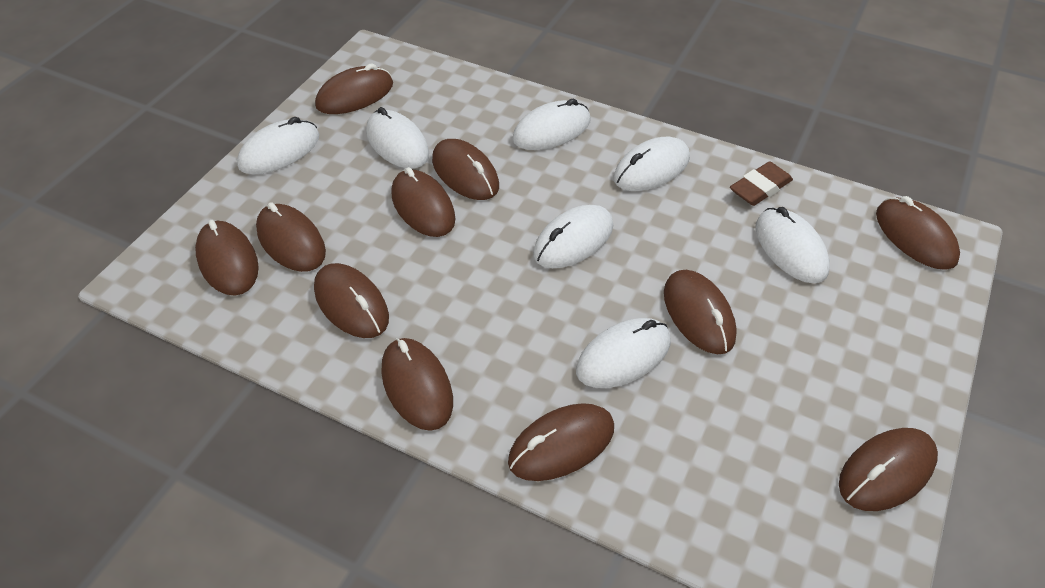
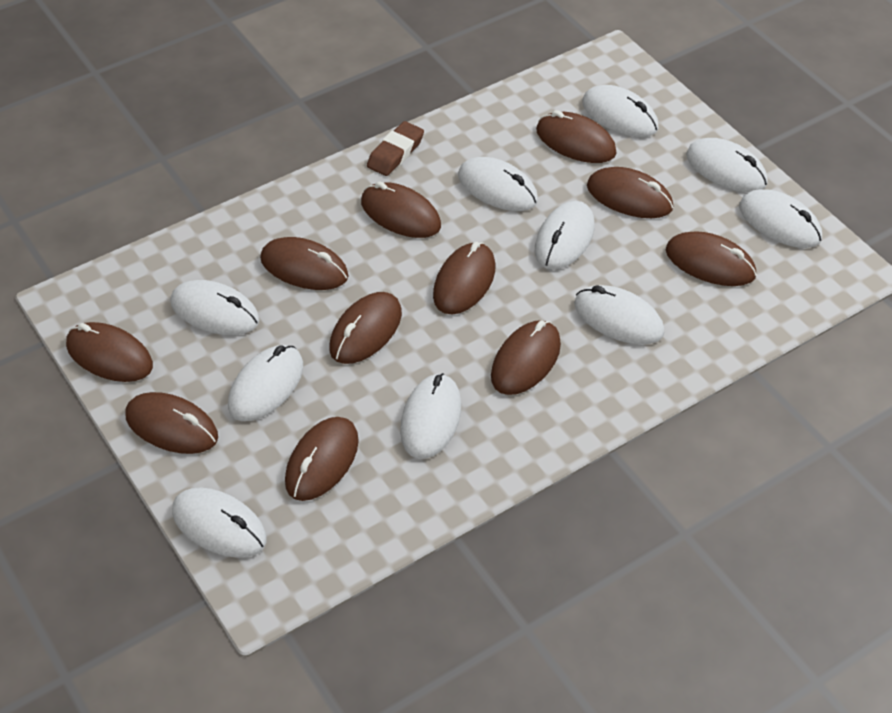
white mouse: 7 -> 10

